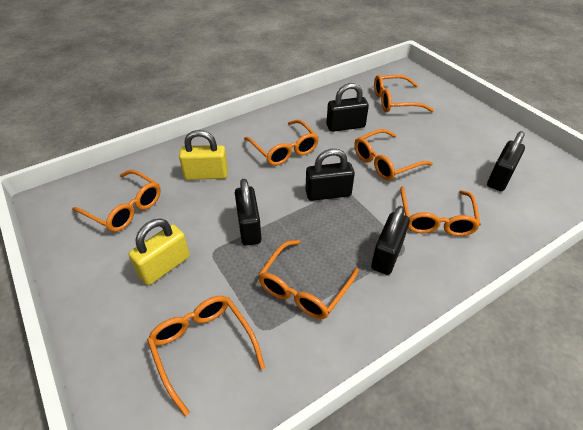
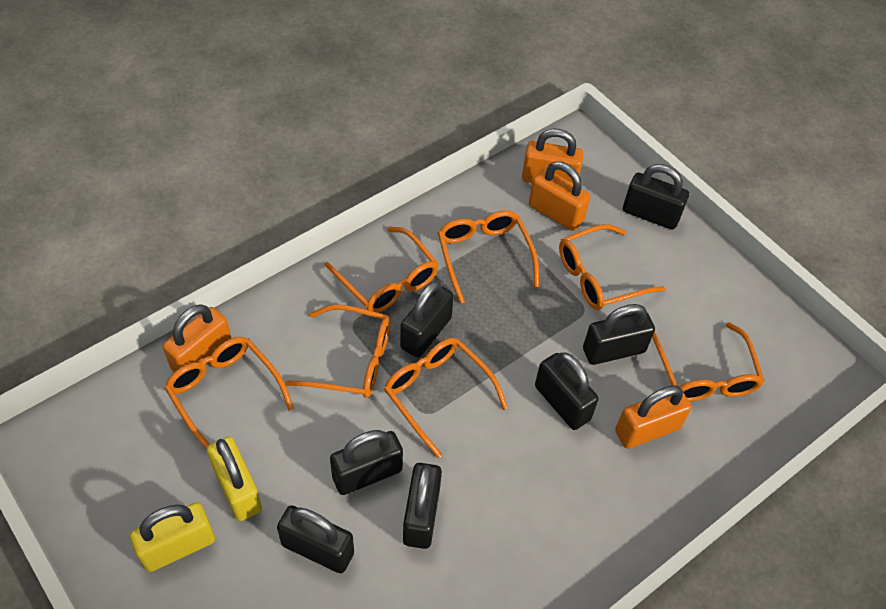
black padlock: 5 -> 7
orange padlock: 0 -> 4

